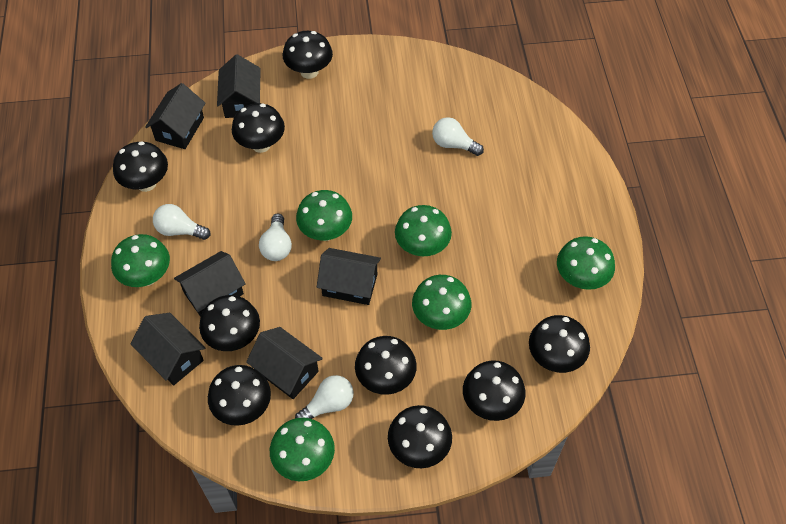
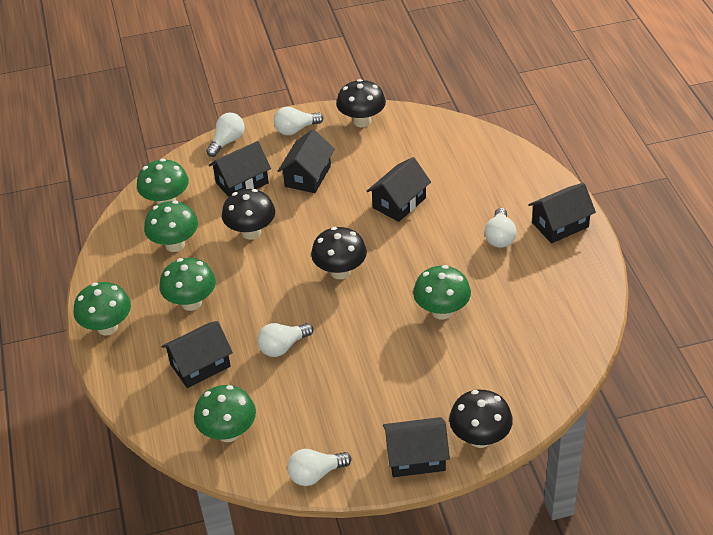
black mushroom: 9 -> 4
white light bulb: 4 -> 5

